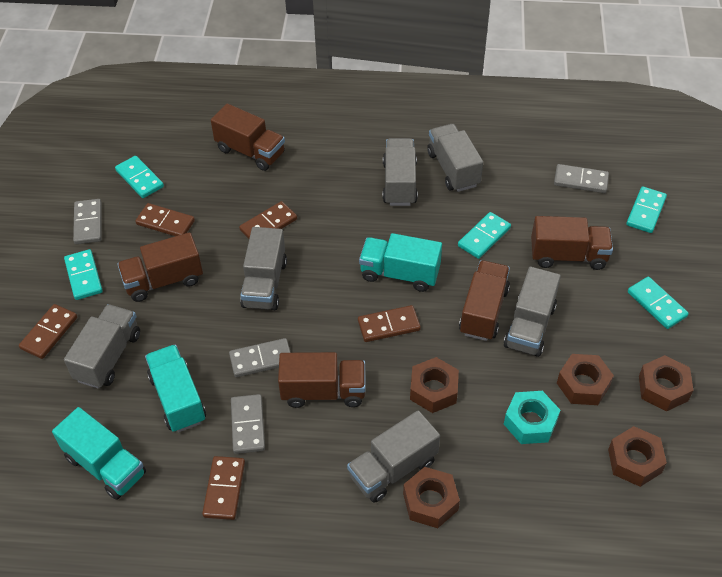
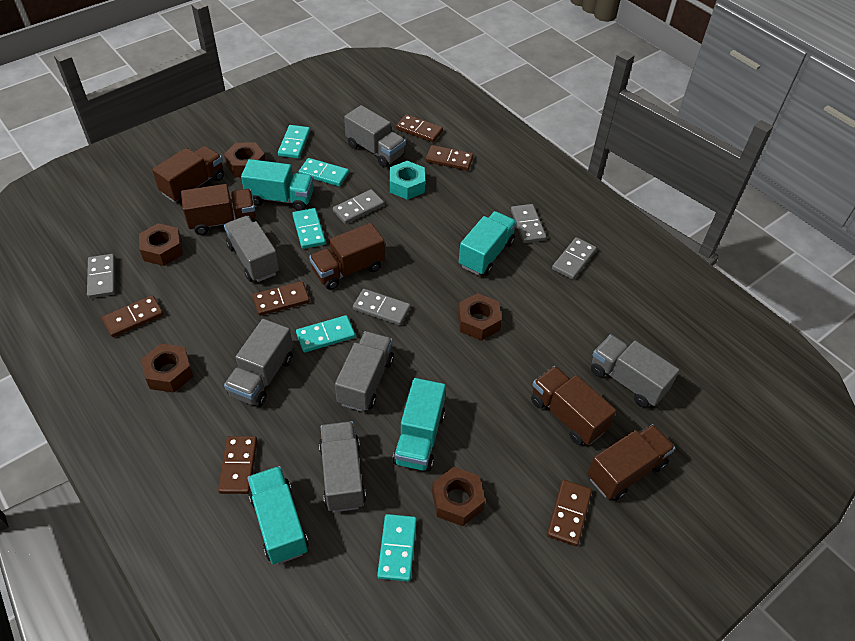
brown domino: 5 -> 6
grey domino: 4 -> 5
turquoise truck: 3 -> 4

